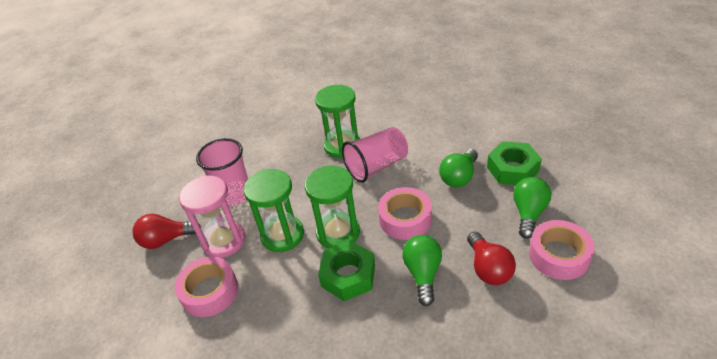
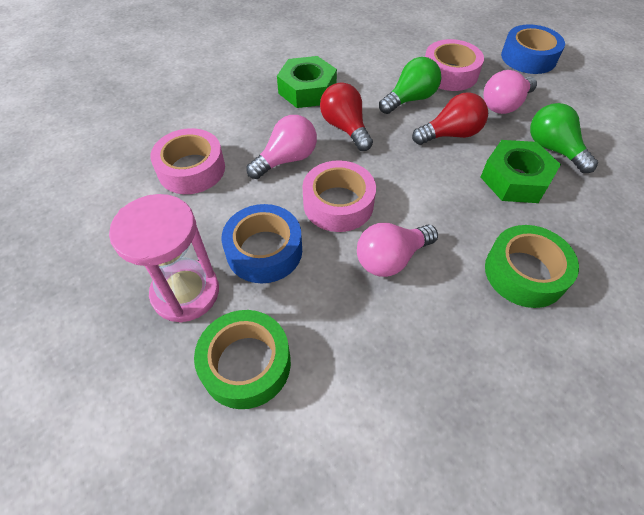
blue tape: 0 -> 2
green hourglass: 3 -> 0
green light bulb: 3 -> 2
green tape: 0 -> 2
pink cup: 2 -> 0
pink light bulb: 0 -> 3

